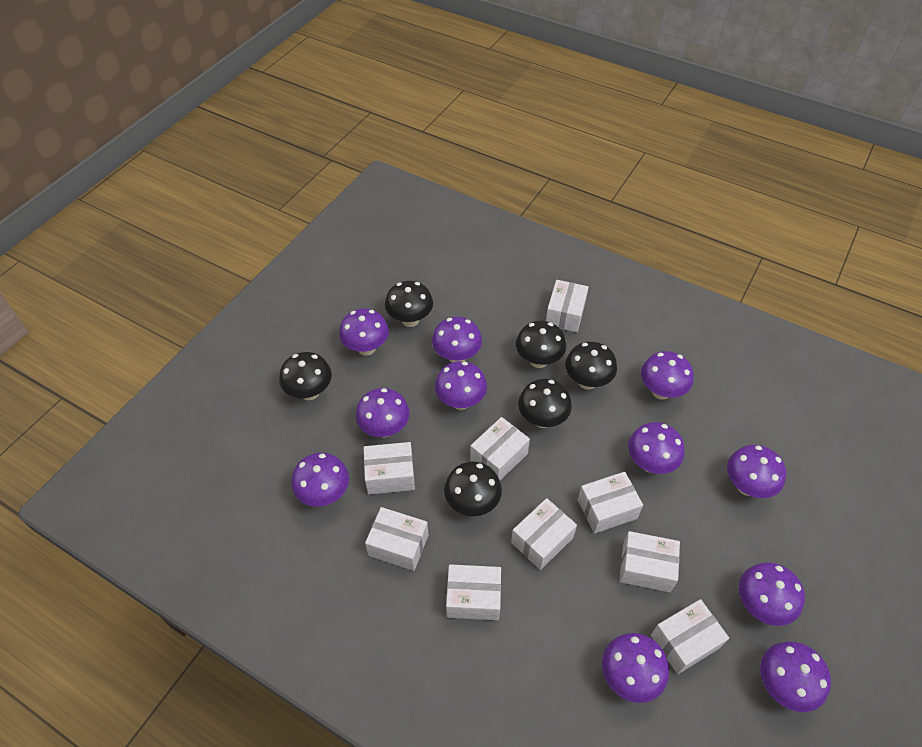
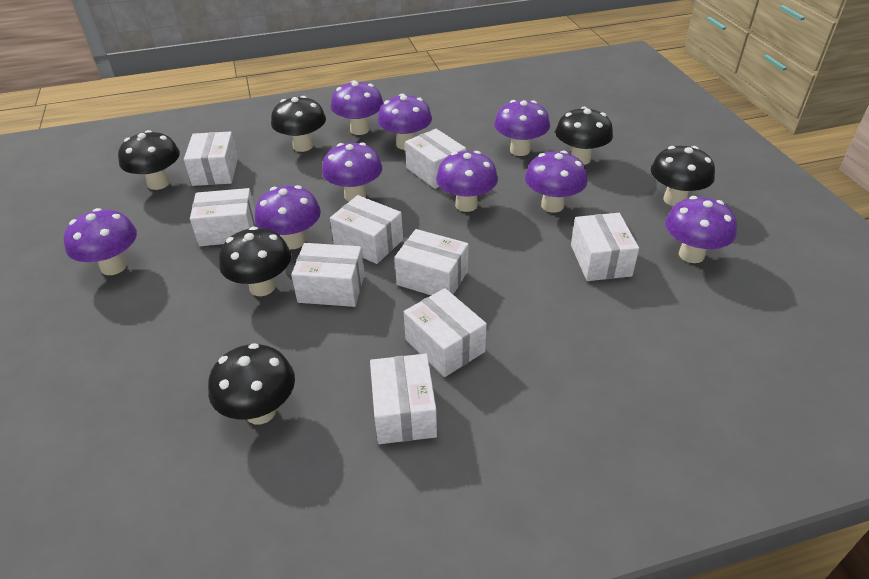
purple mushroom: 11 -> 9

